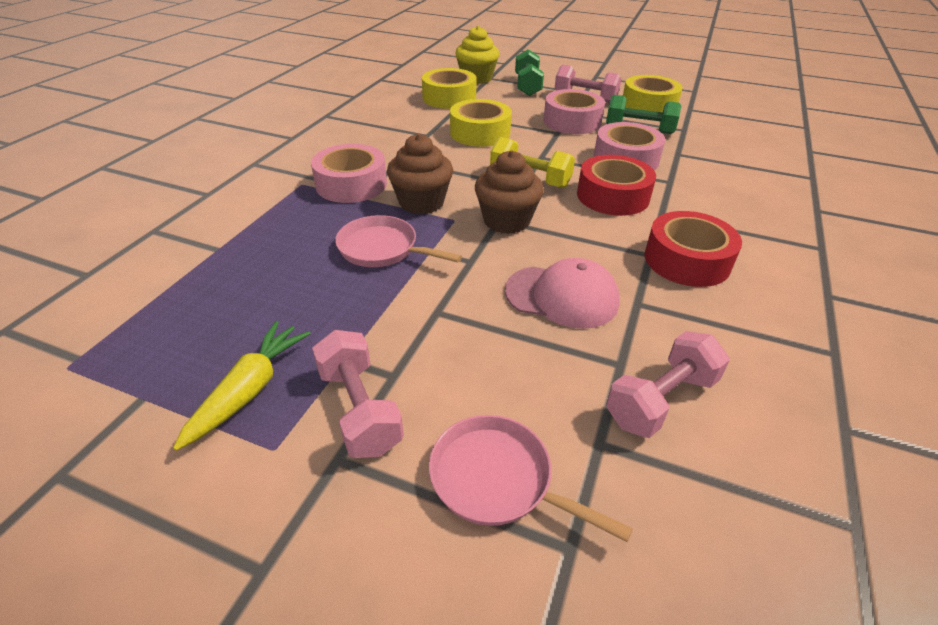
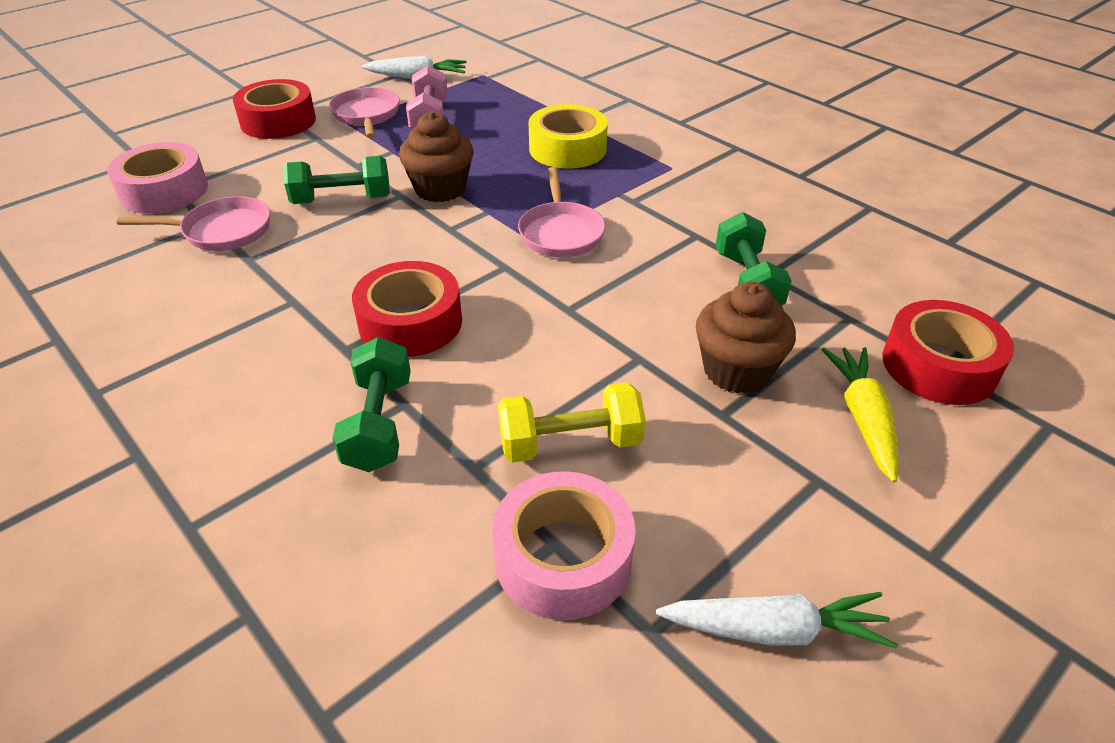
green dumbbell: 2 -> 3
pink cap: 1 -> 0
pink dumbbell: 3 -> 1
pink pan: 2 -> 3
pink tape: 3 -> 2
red tape: 2 -> 3
white carrot: 0 -> 2
yellow cupcake: 1 -> 0
yellow tape: 3 -> 1

